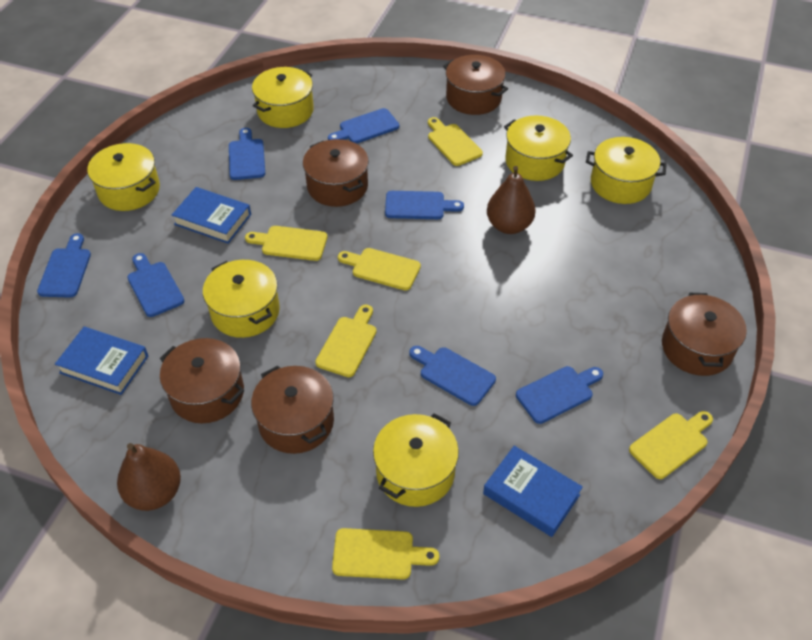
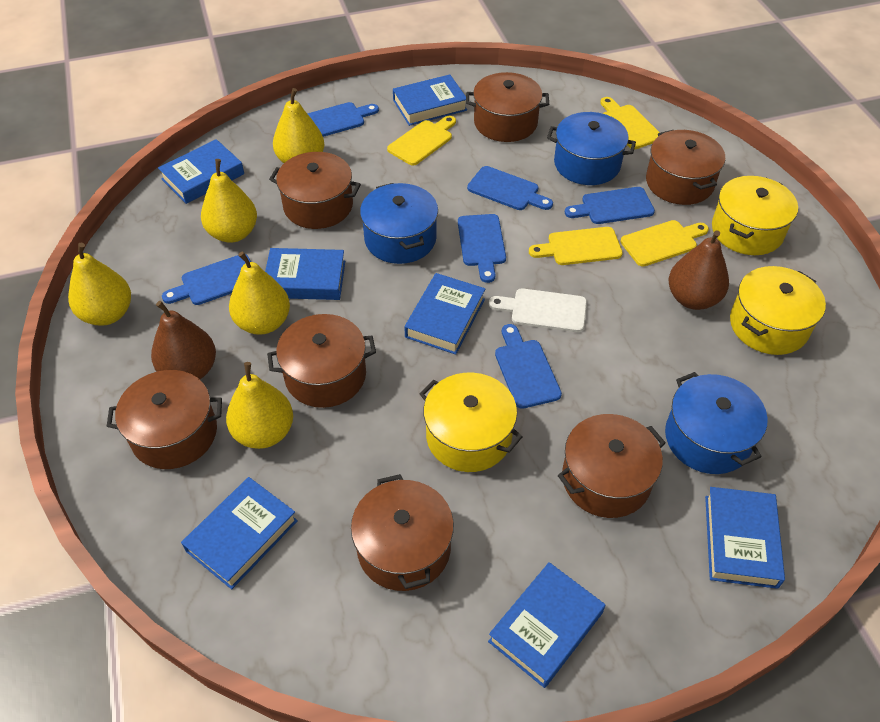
blue book: 3 -> 7
blue cutting board: 7 -> 6
blue pot: 0 -> 3
brown pot: 5 -> 7
white cutting board: 0 -> 1
yellow cutting board: 6 -> 4
yellow pear: 0 -> 5
yellow pot: 6 -> 3

